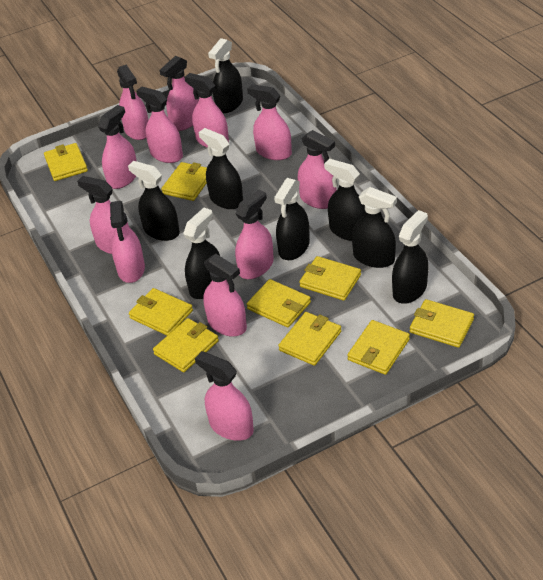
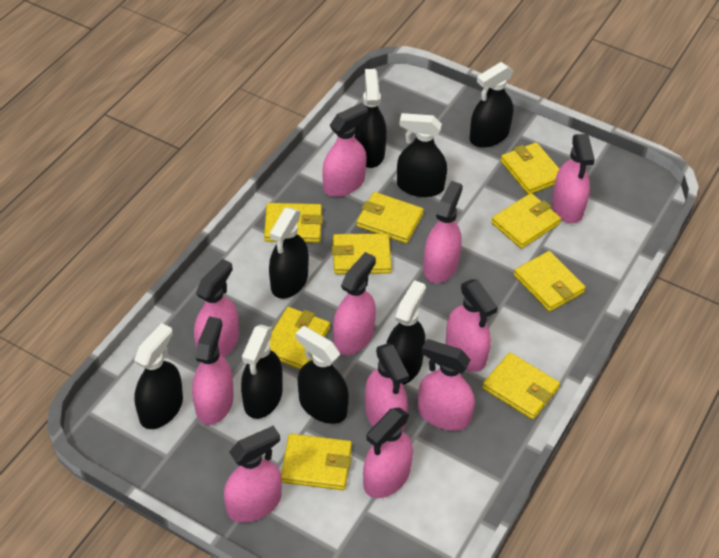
pink spray bottle: 12 -> 11

